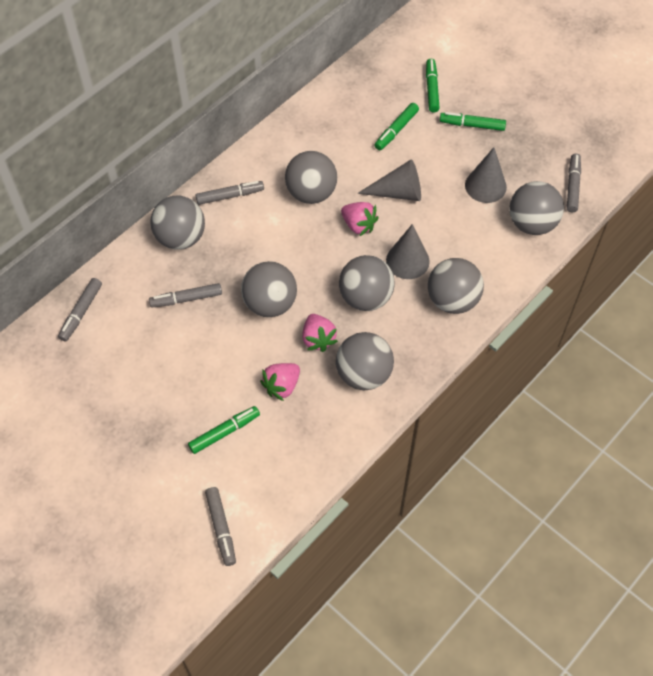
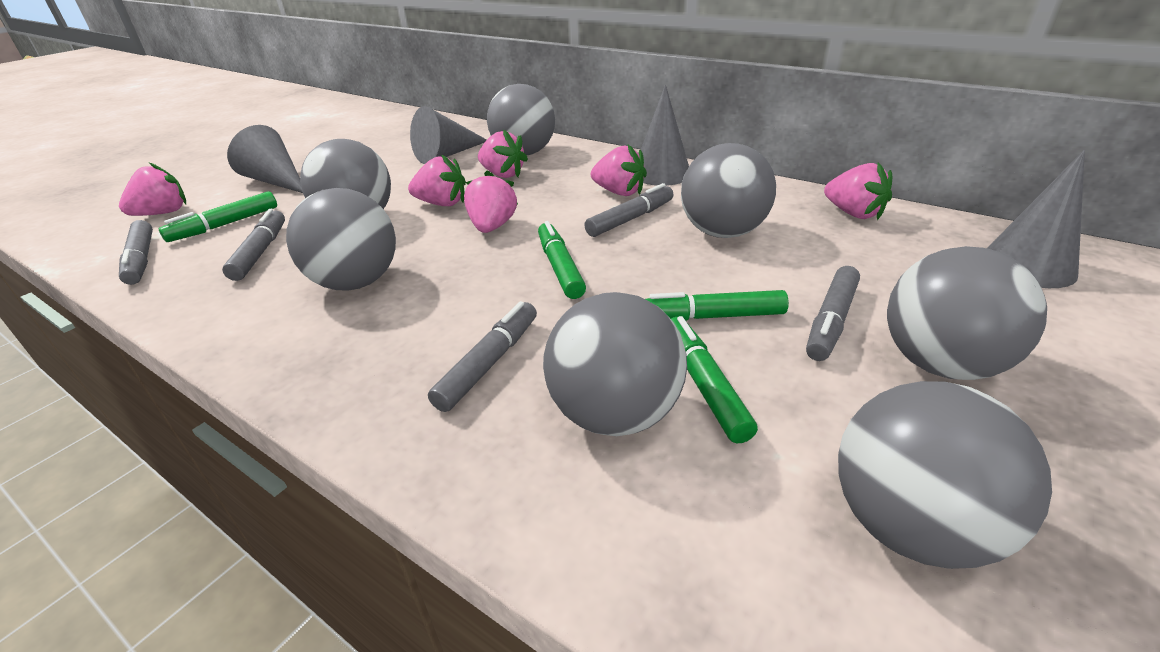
grey cone: 3 -> 4
pink strawberry: 3 -> 6

